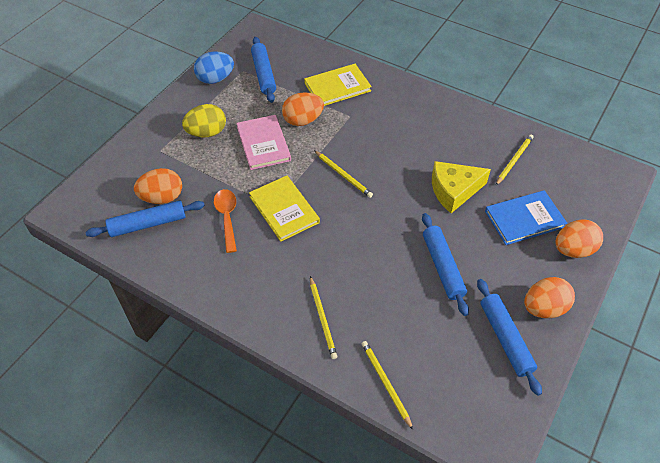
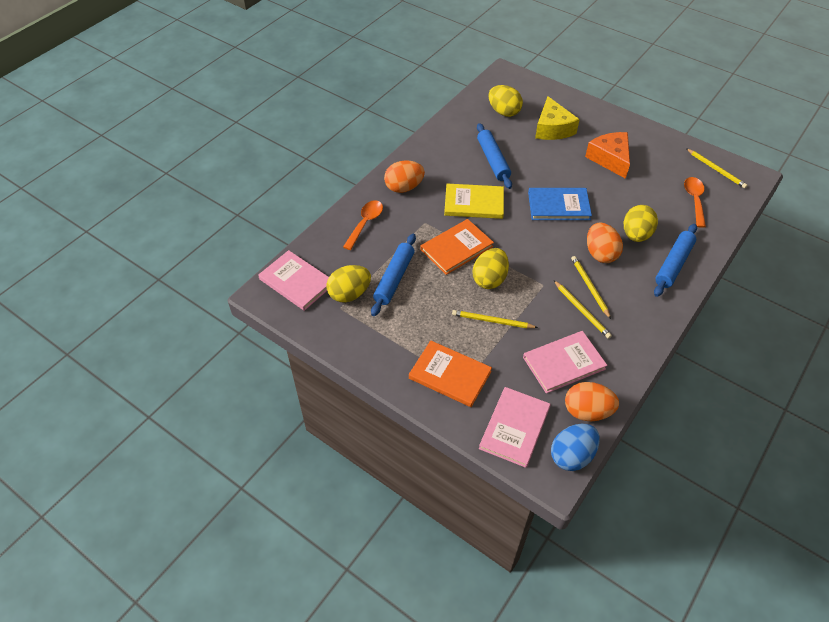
blue rolling pin: 4 -> 3
orange book: 0 -> 2
orange cheese: 0 -> 1
orange egg: 4 -> 3
orange spoon: 1 -> 2
pink book: 1 -> 3
yellow book: 2 -> 1
yellow egg: 1 -> 4

